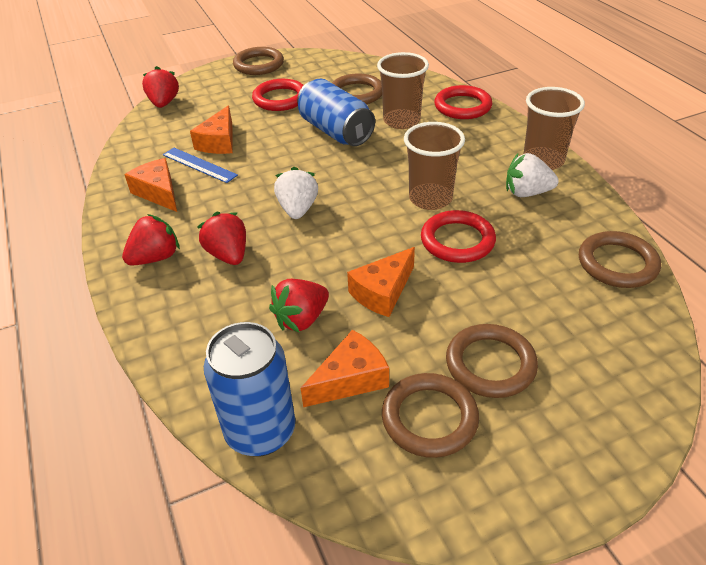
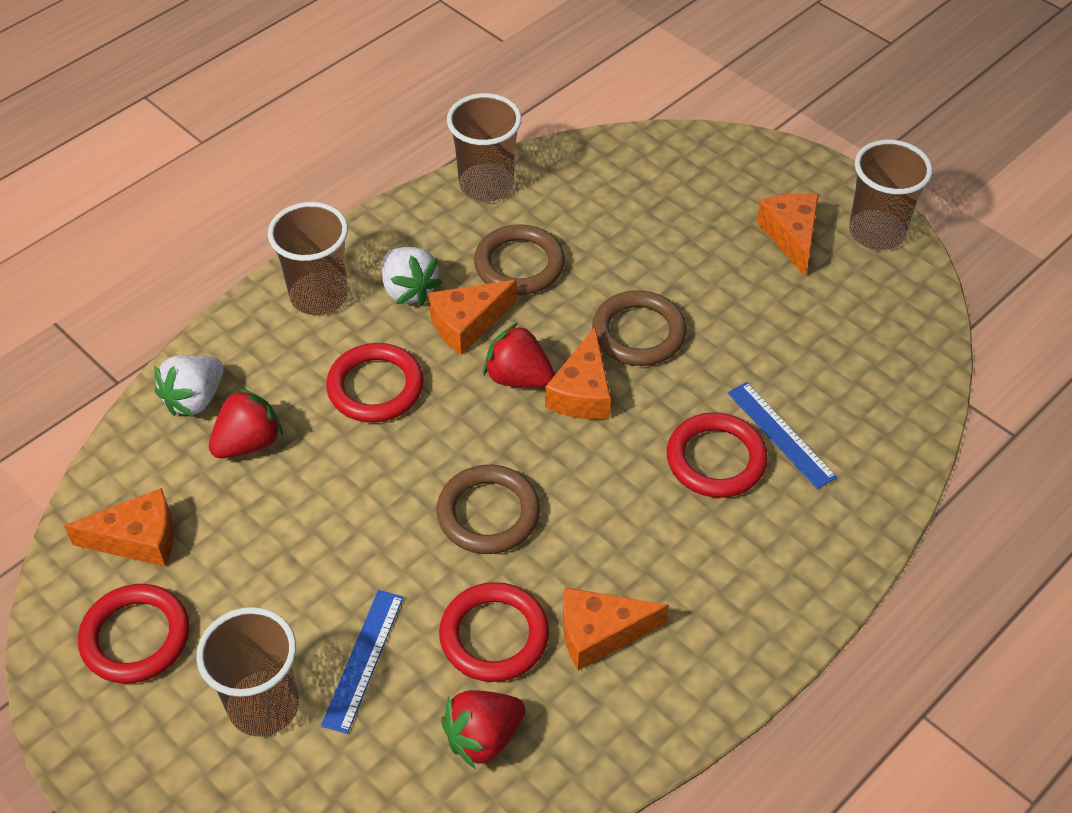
blue can: 2 -> 0
blue ruler: 1 -> 2
brown cup: 3 -> 4
brown ring: 5 -> 3
orange cheese: 4 -> 5
red ring: 3 -> 4
red strawberry: 4 -> 3

